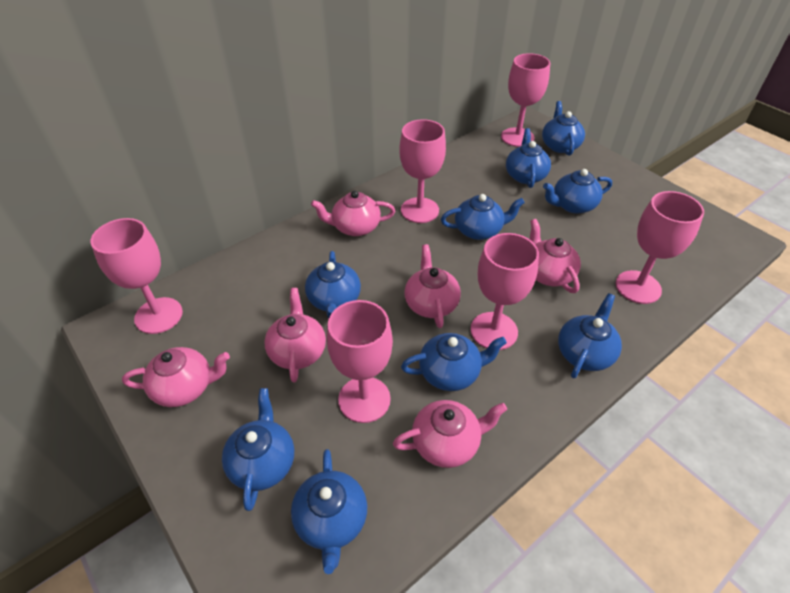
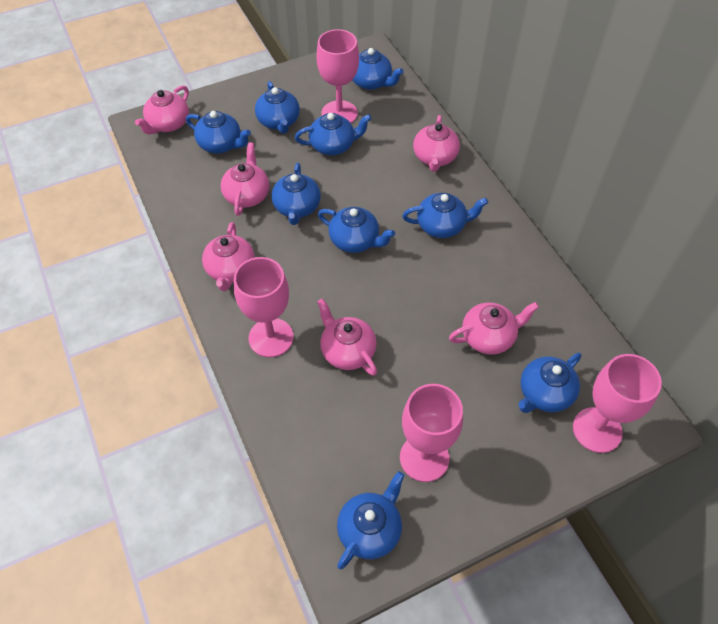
pink goblet: 6 -> 4

